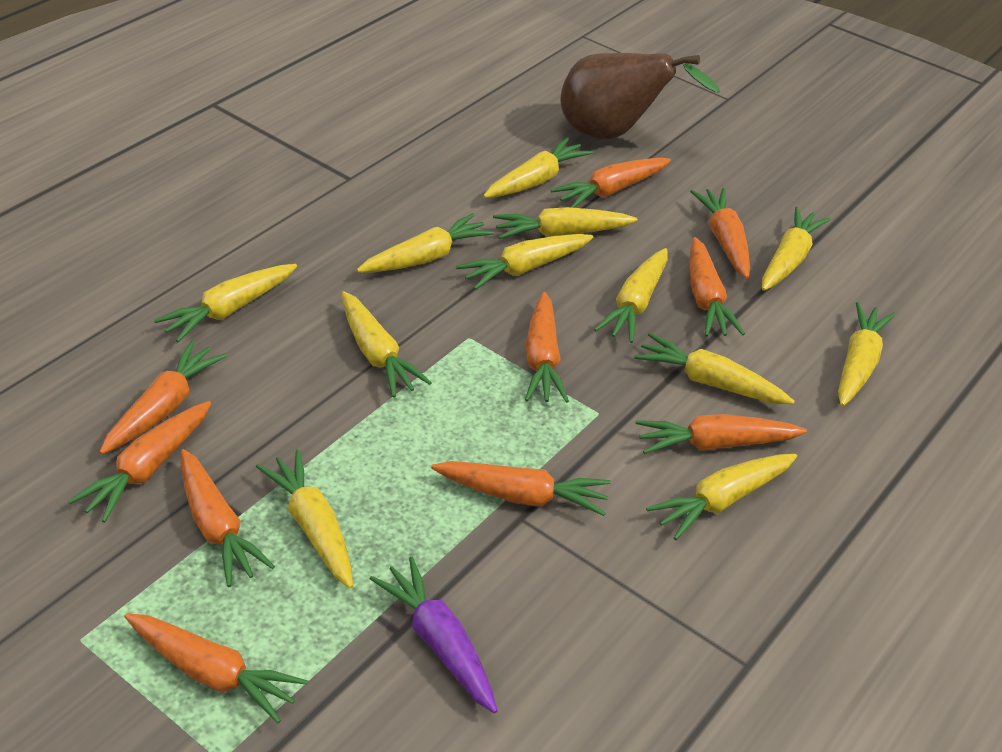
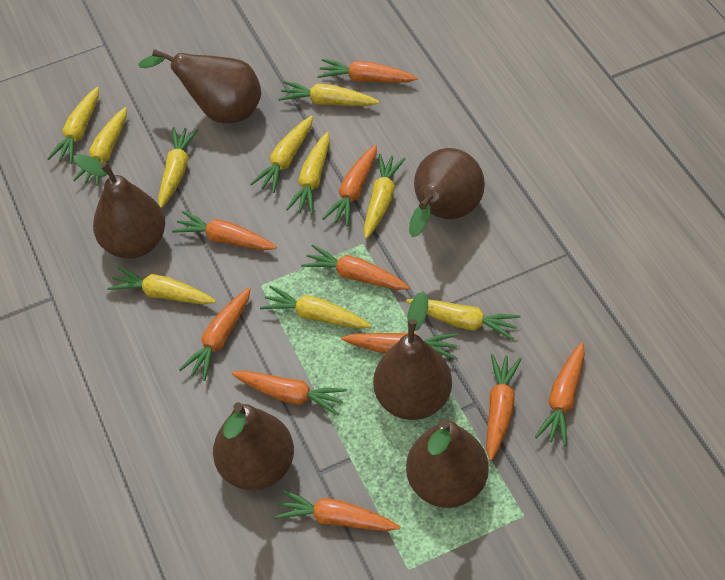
brown pear: 1 -> 6
purple carrot: 1 -> 0
yellow carrot: 12 -> 10

